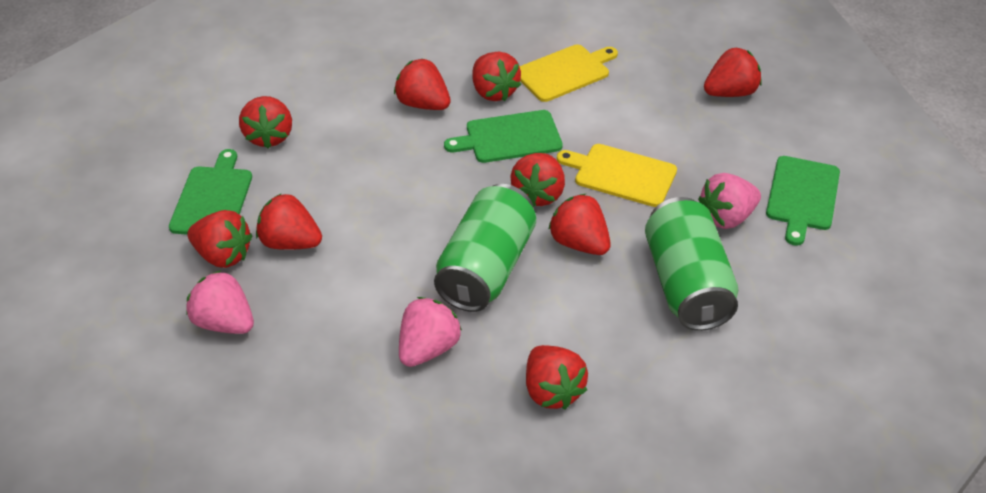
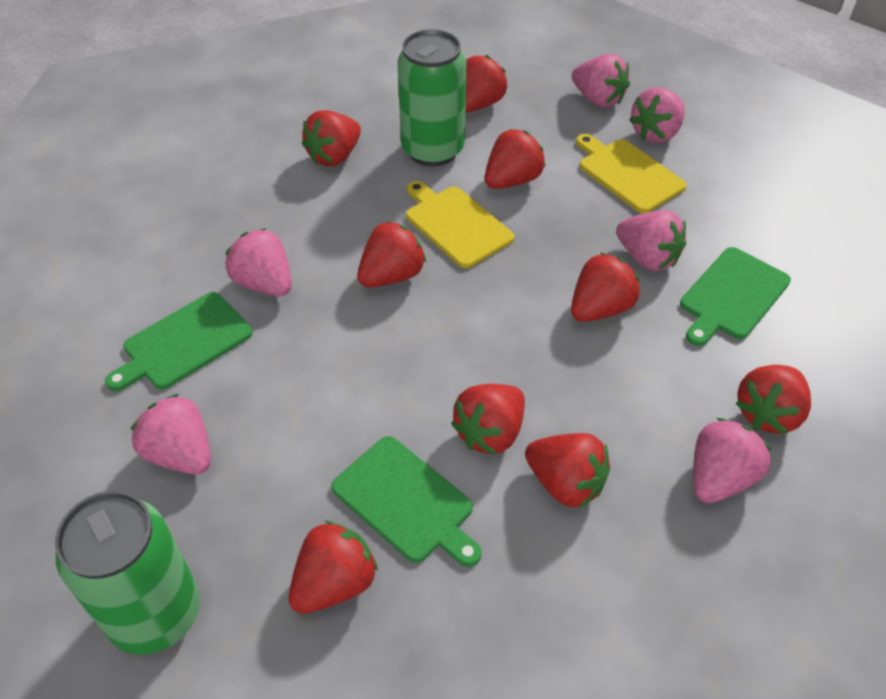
pink strawberry: 3 -> 6

